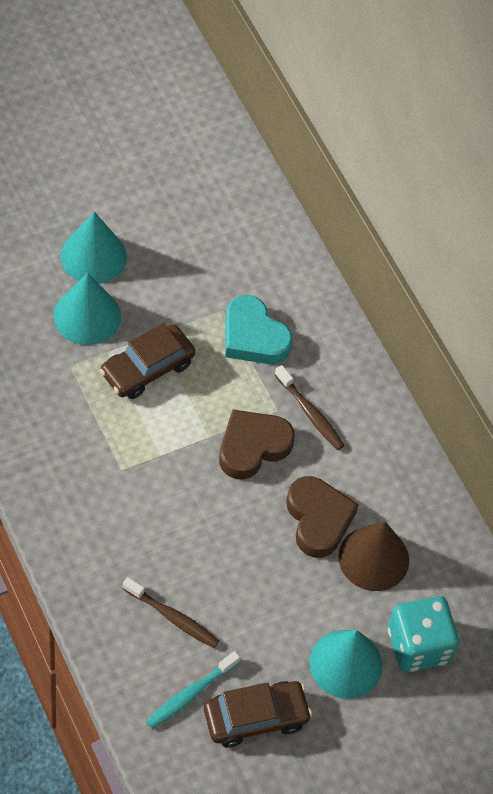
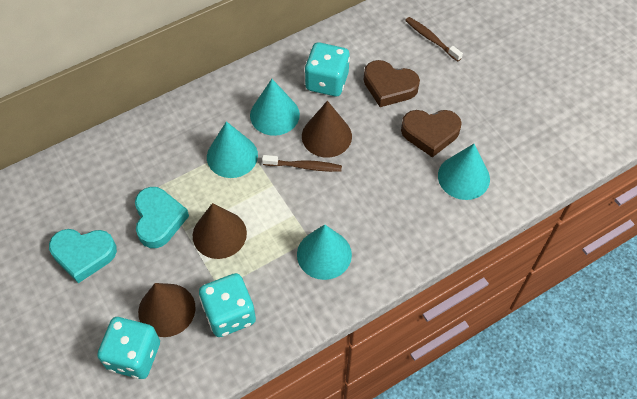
brown car: 2 -> 0
brown cone: 1 -> 3
turquoise cone: 3 -> 4
turquoise dice: 1 -> 3
turquoise heart: 1 -> 2
turquoise toothbrush: 1 -> 0

